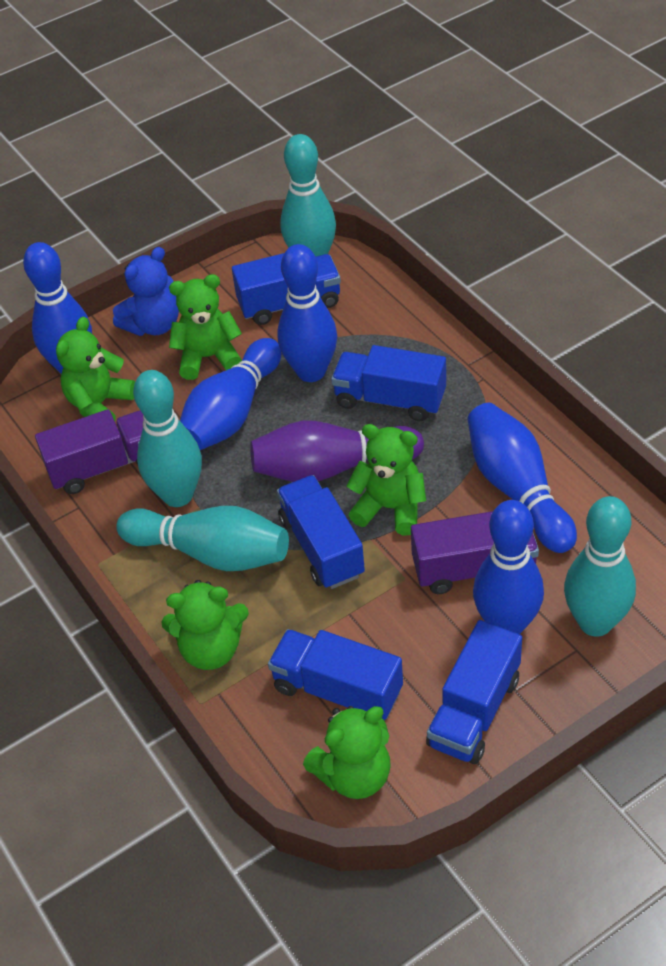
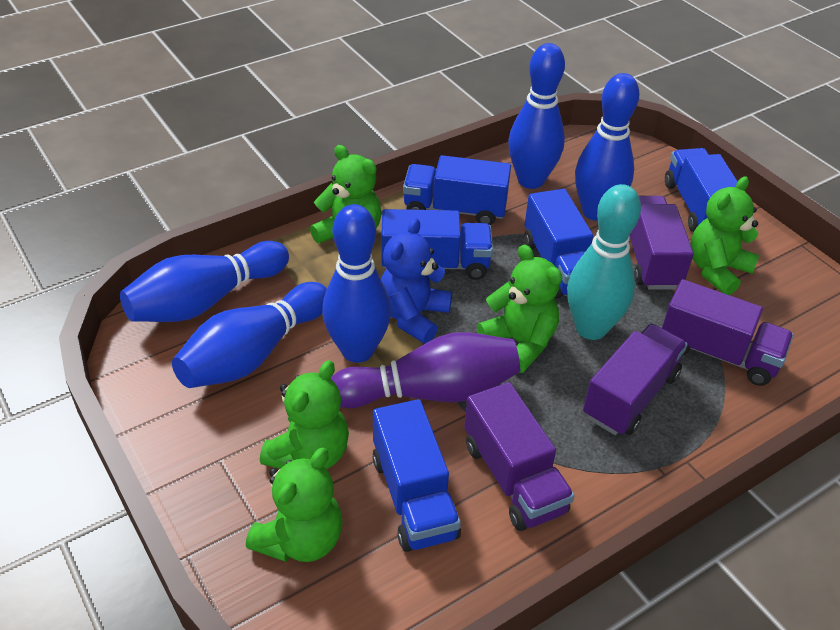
purple truck: 2 -> 4
turquoise bowling pin: 4 -> 1

